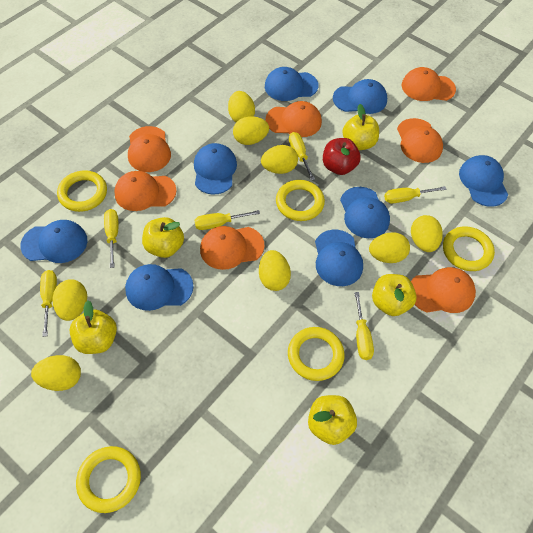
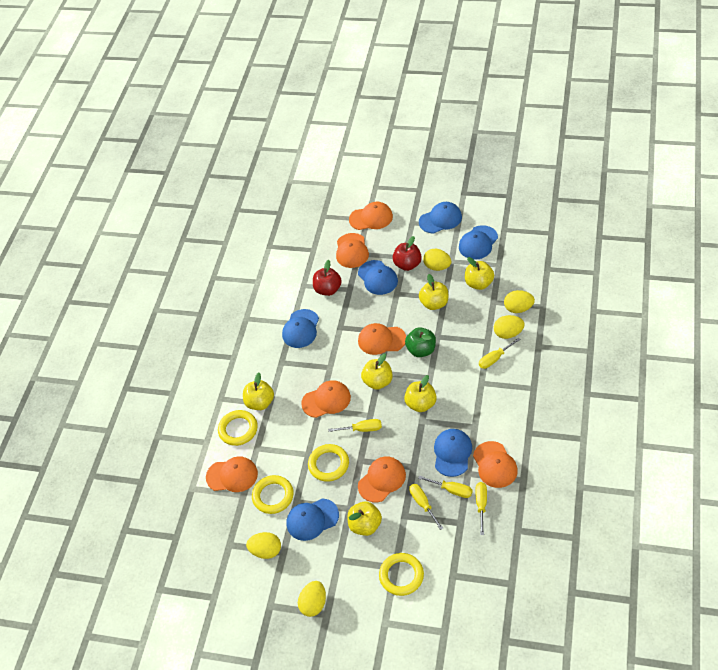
blue cap: 8 -> 6
green apple: 0 -> 1
red apple: 1 -> 2
yellow apple: 5 -> 6
yellow egg: 8 -> 5
yellow ring: 5 -> 4
yellow screwdriver: 6 -> 5

